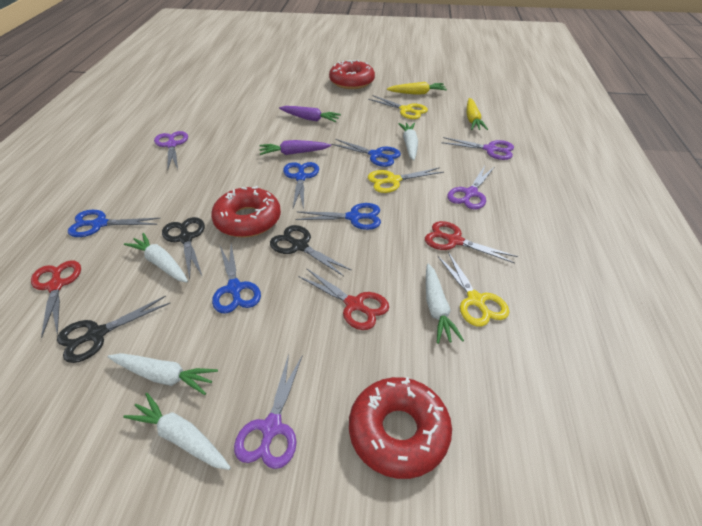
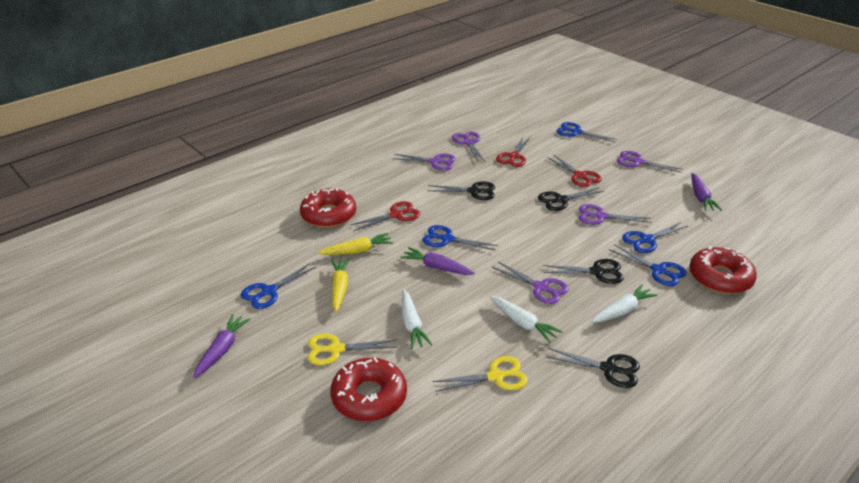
black scissors: 3 -> 4
purple carrot: 2 -> 3
purple scissors: 4 -> 5
white carrot: 5 -> 3
yellow scissors: 3 -> 2

